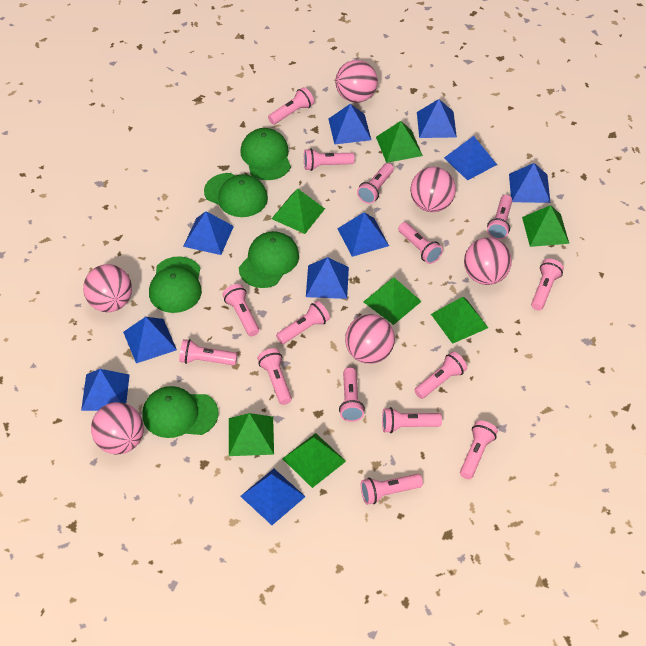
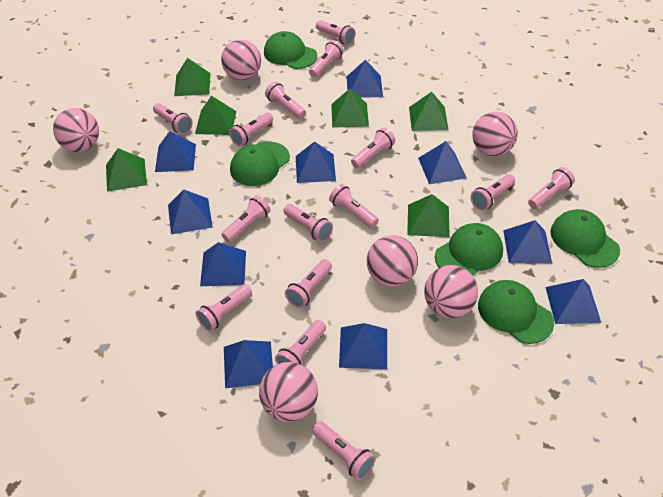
green pyramid: 7 -> 6

